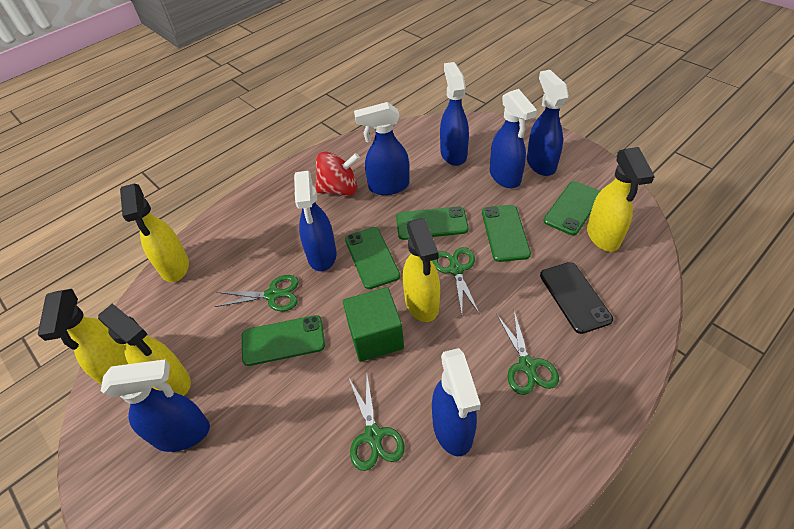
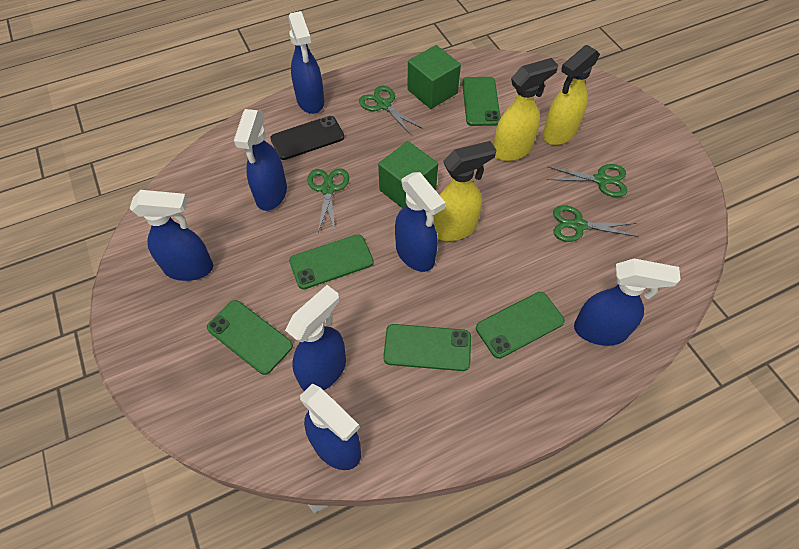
green cube: 1 -> 2
red spinning top: 1 -> 0
yellow spray bottle: 5 -> 3

